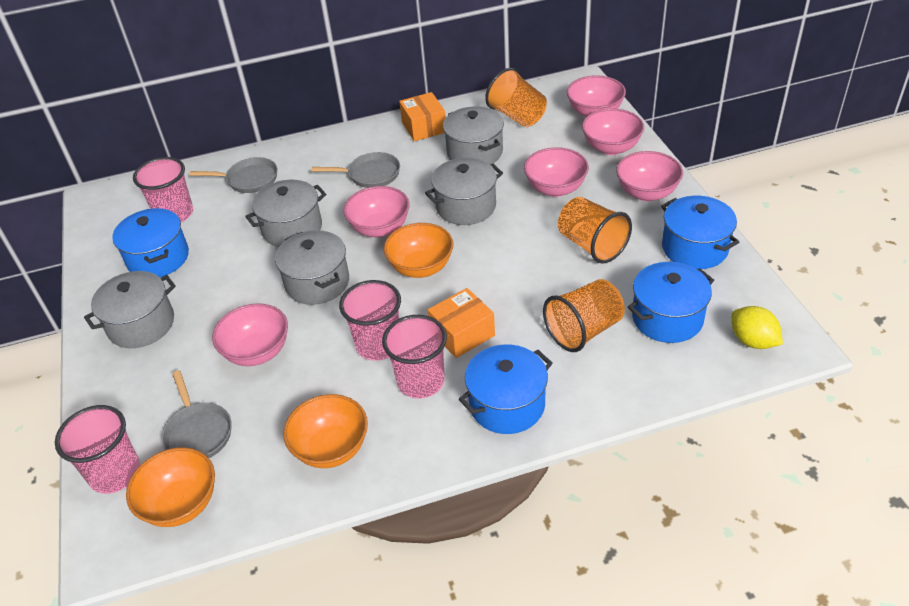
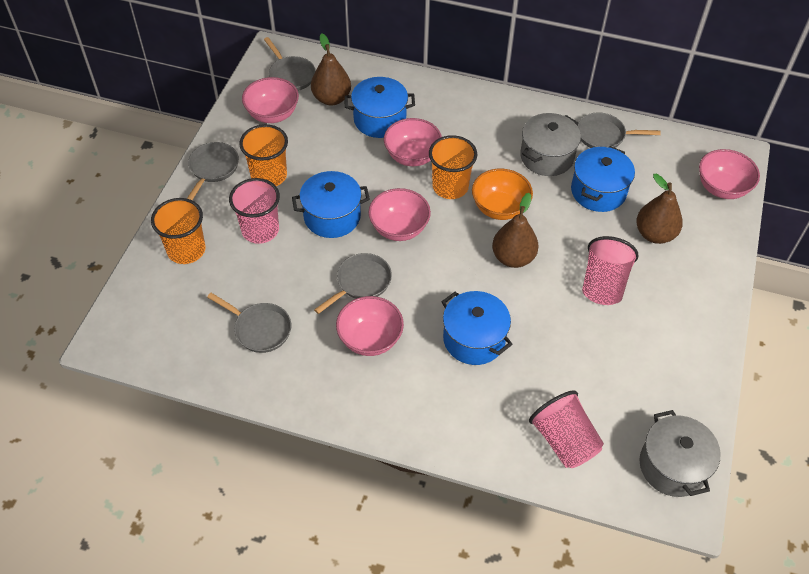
brown pear: 0 -> 3
grey pan: 3 -> 5
grey pot: 5 -> 2
orange bowl: 3 -> 1
orange box: 2 -> 0
pink bowl: 6 -> 5
pink cup: 4 -> 3
yellow lemon: 1 -> 0

